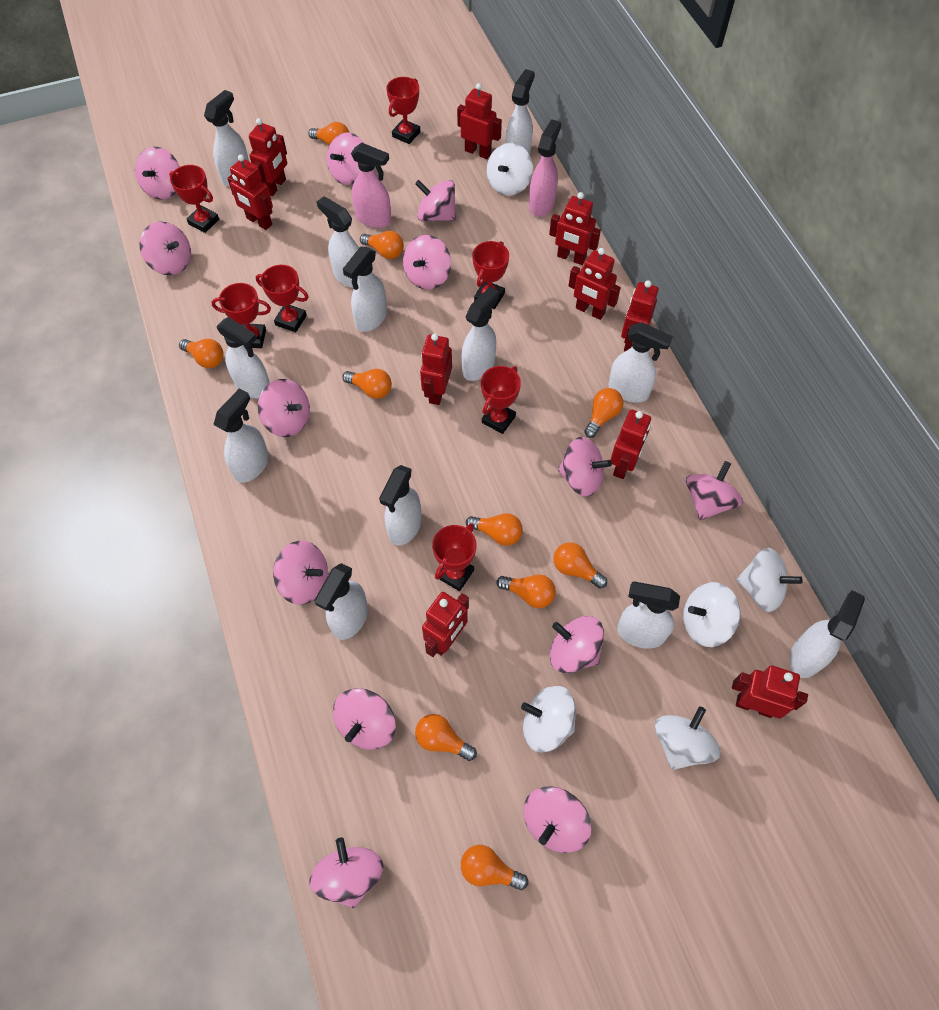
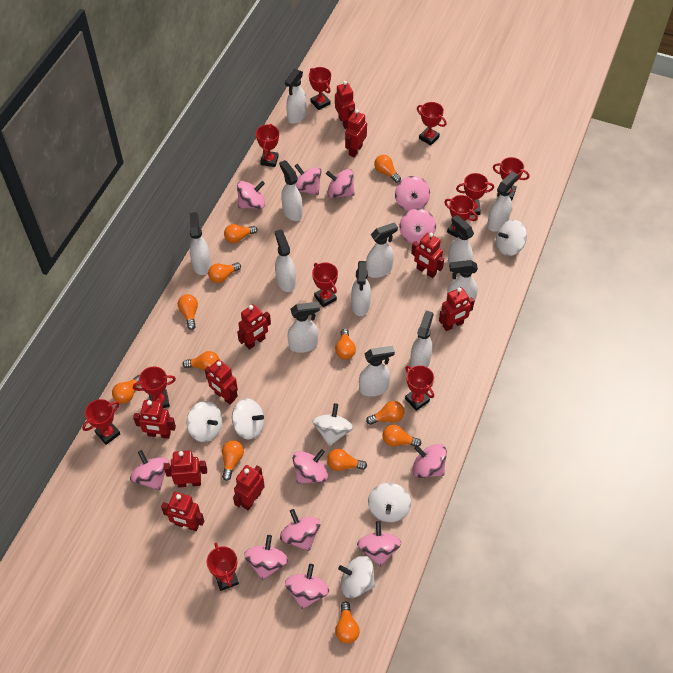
orange light bulb: 10 -> 12
pink spinning top: 13 -> 12
pink spray bottle: 2 -> 0
red trophy: 7 -> 11
white spinning top: 5 -> 6

